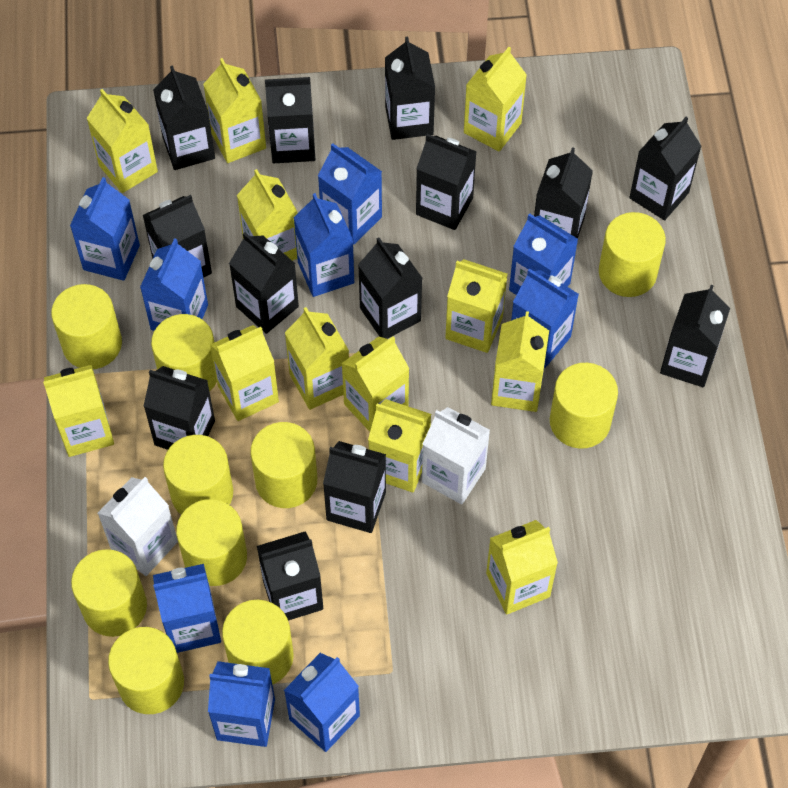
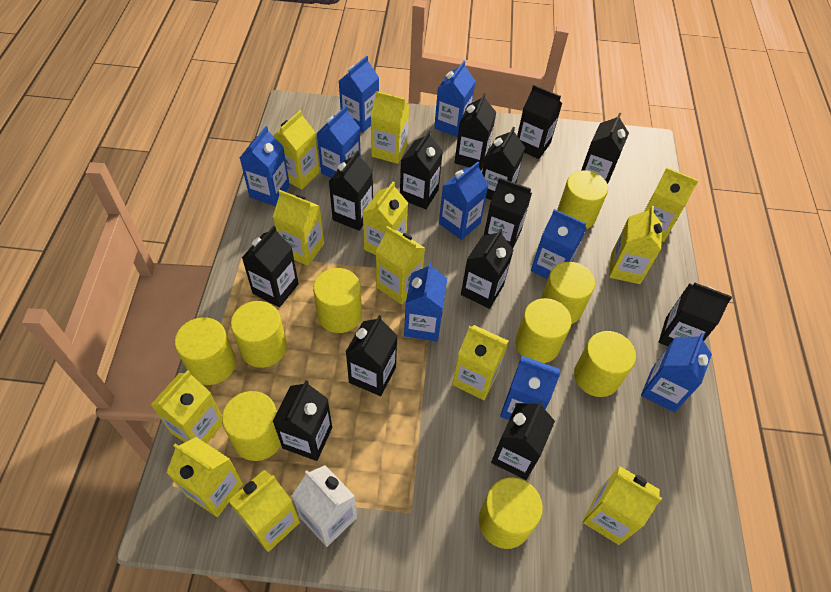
white carton: 2 -> 1
yellow cylinder: 10 -> 9

